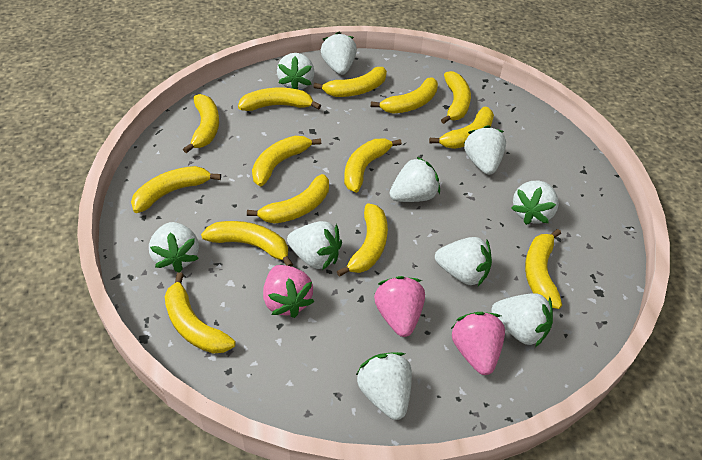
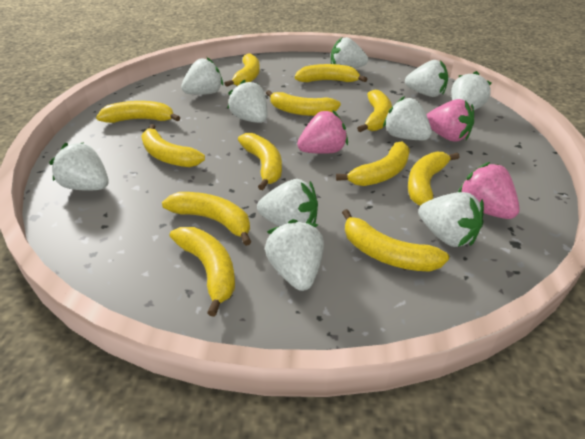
yellow banana: 14 -> 12

